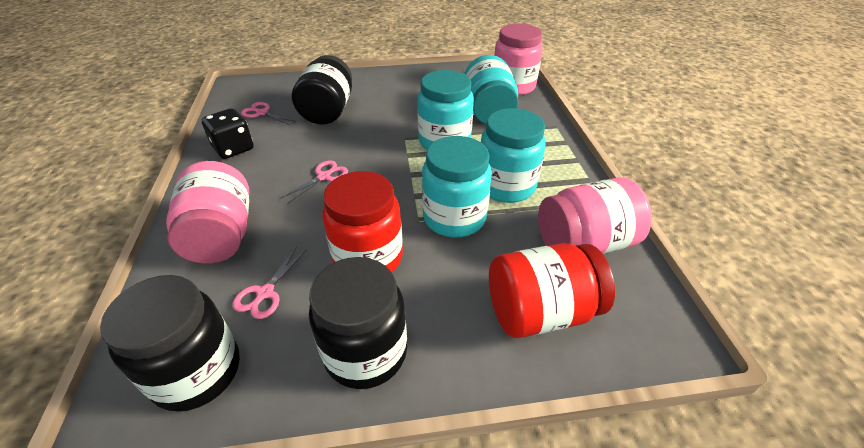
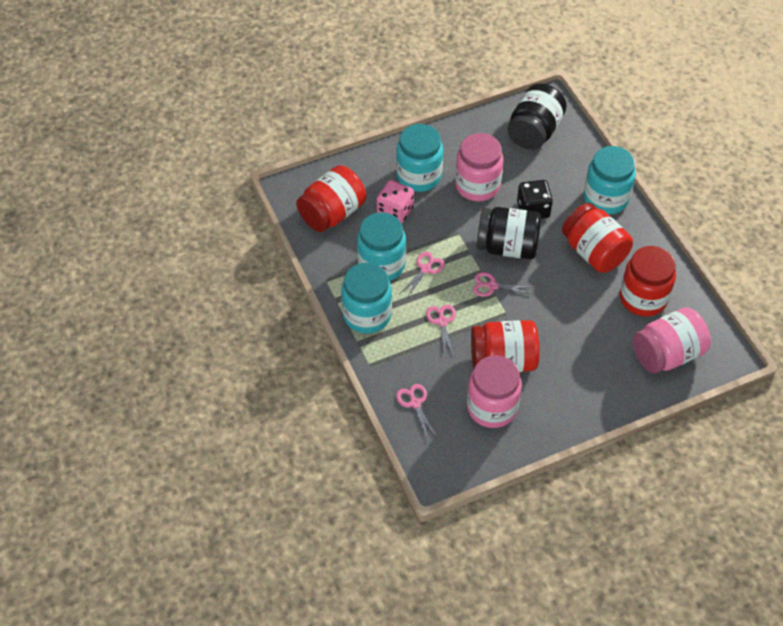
black jar: 3 -> 2
pink dice: 0 -> 1
pink scissors: 3 -> 4
red jar: 2 -> 4

